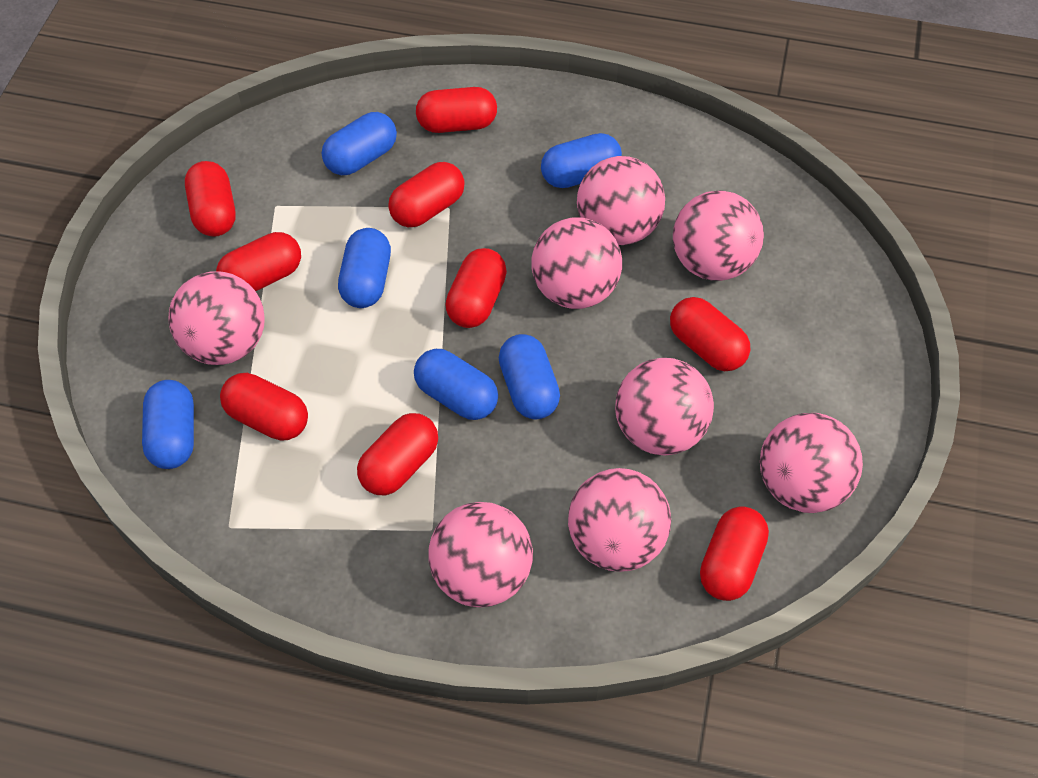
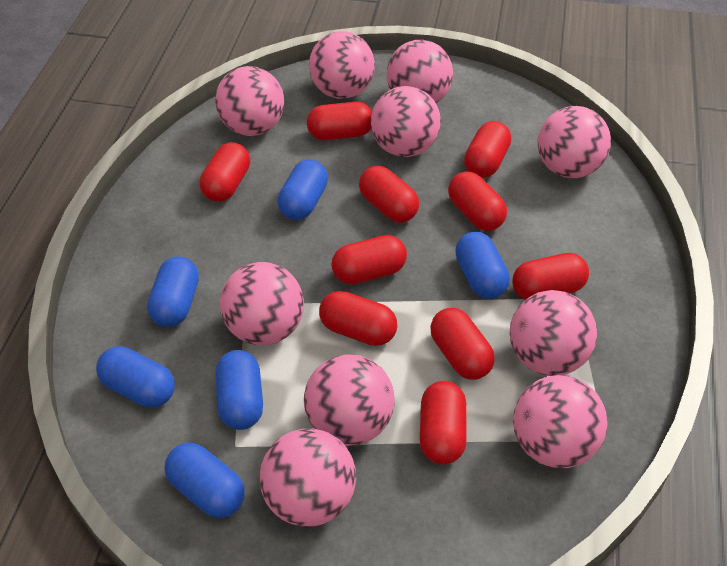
pink ball: 8 -> 10
red capsule: 9 -> 10

